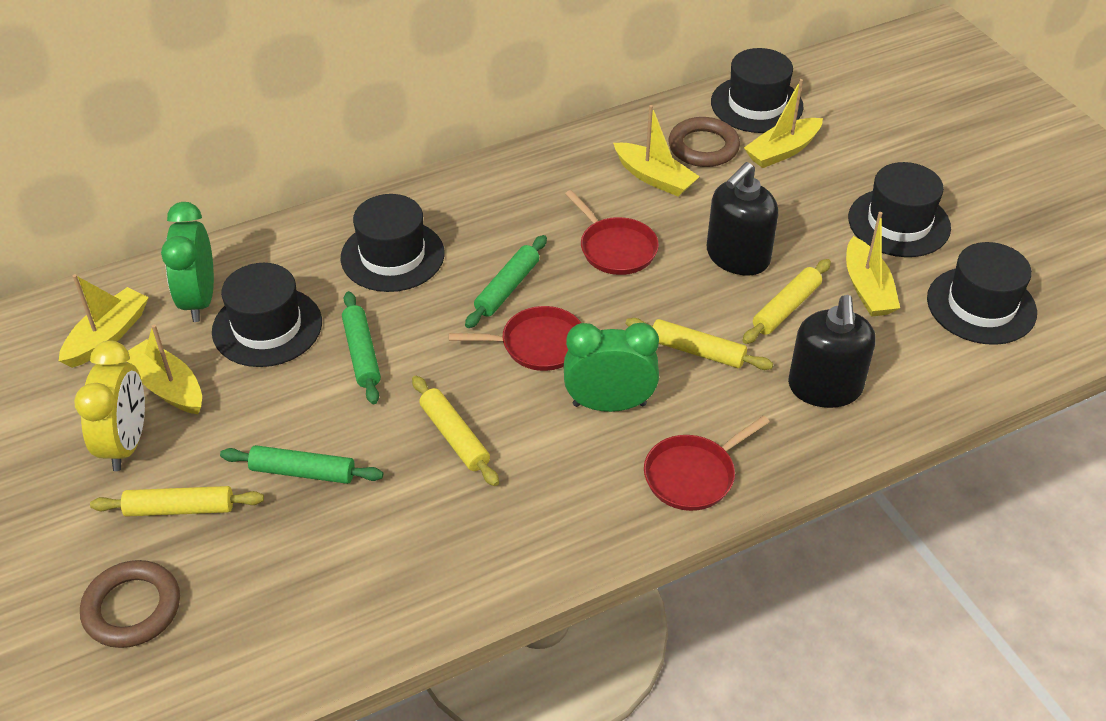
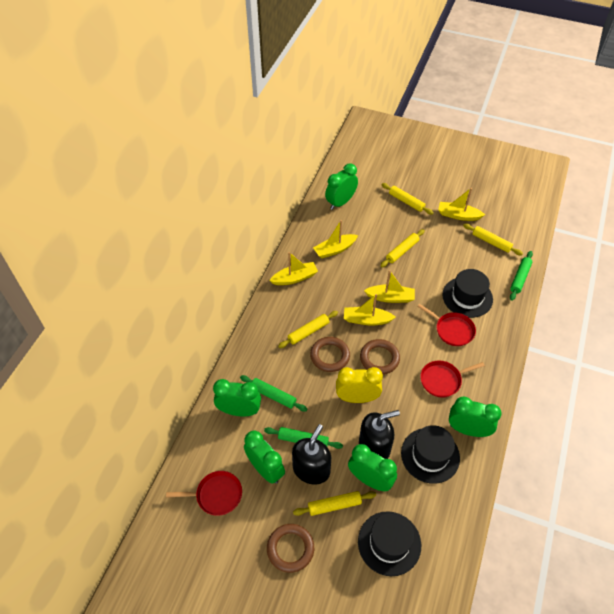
black hat: 5 -> 3
brown ring: 2 -> 3
green clock: 2 -> 5
yellow rolling pin: 4 -> 5

